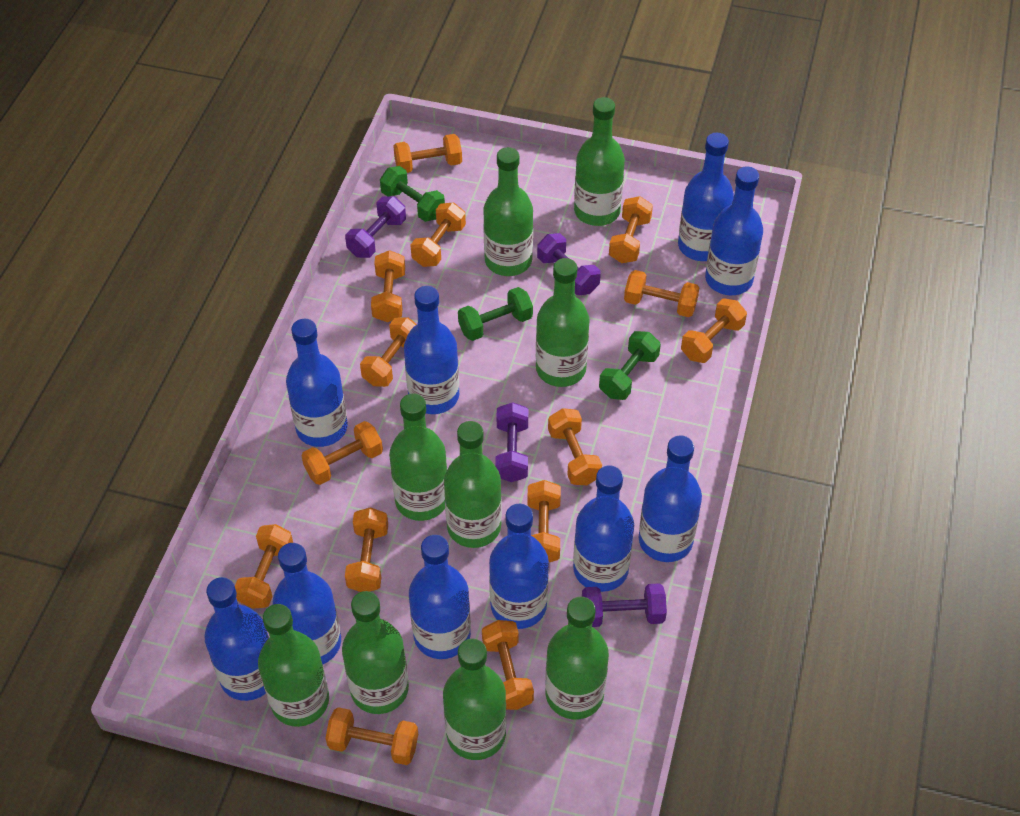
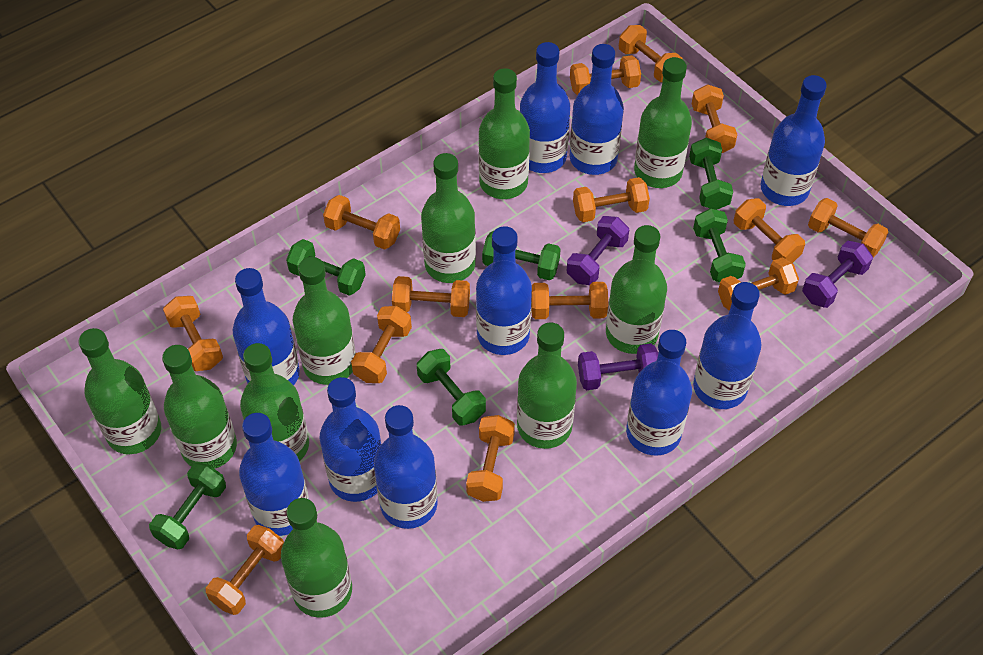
green bottle: 9 -> 10
green dumbbell: 3 -> 6
purple dumbbell: 4 -> 3

